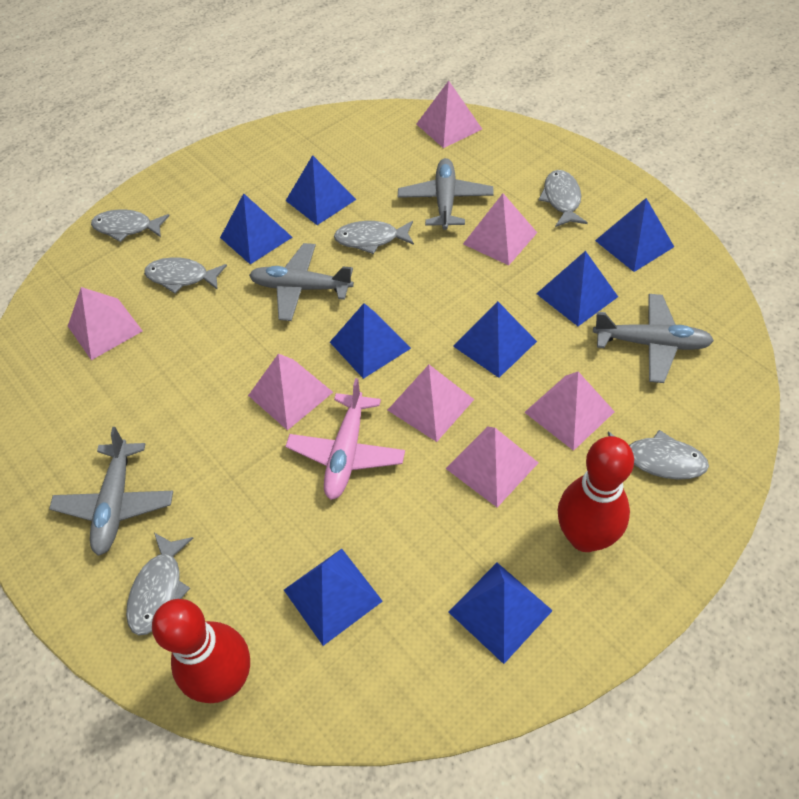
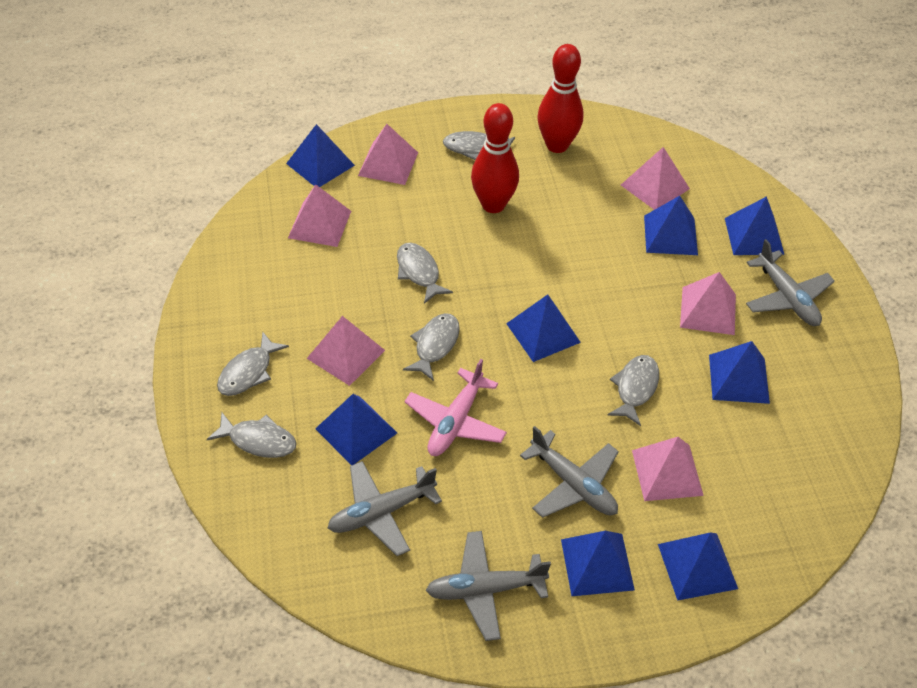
pink pyramid: 7 -> 6

